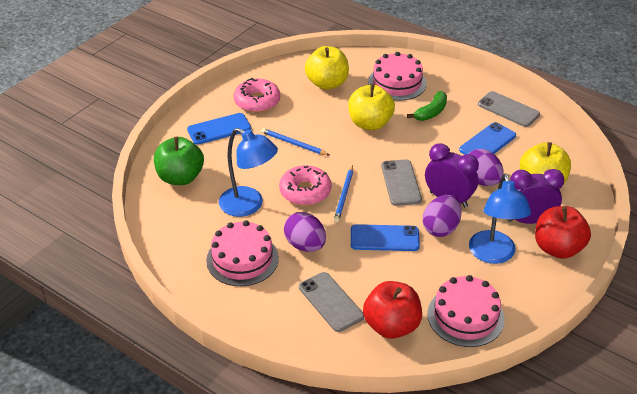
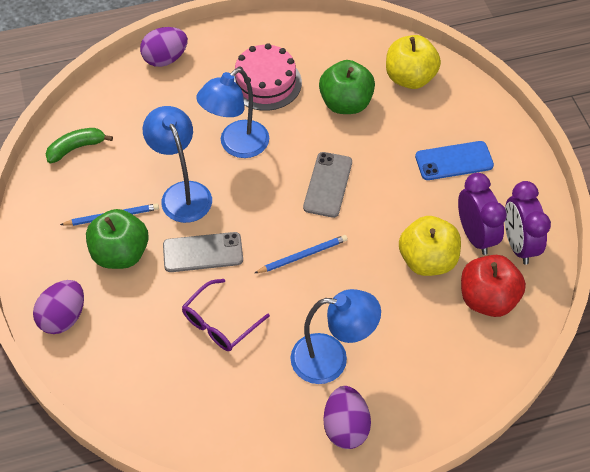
blue lamp: 2 -> 3
blue phone: 3 -> 1
green apple: 1 -> 2
grey phone: 3 -> 2
pink cake: 3 -> 1
pink donut: 2 -> 0
purple glasses: 0 -> 1
red apple: 2 -> 1
yellow apple: 3 -> 2

